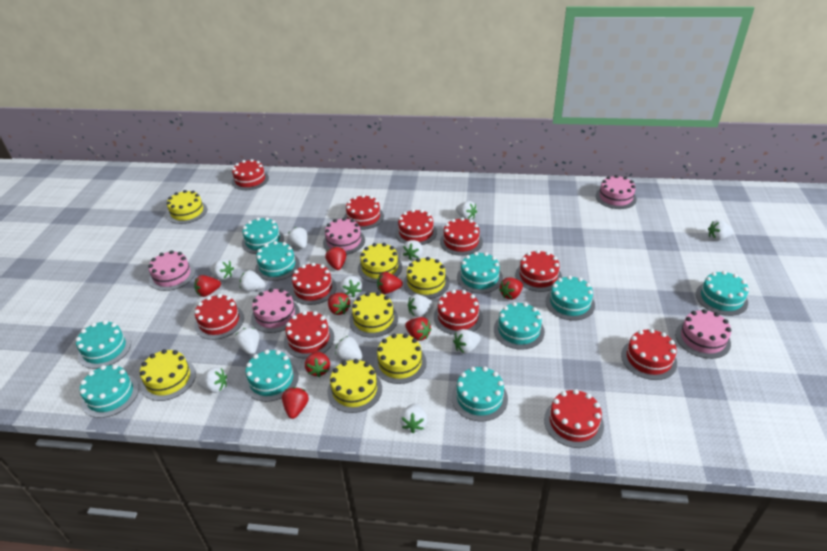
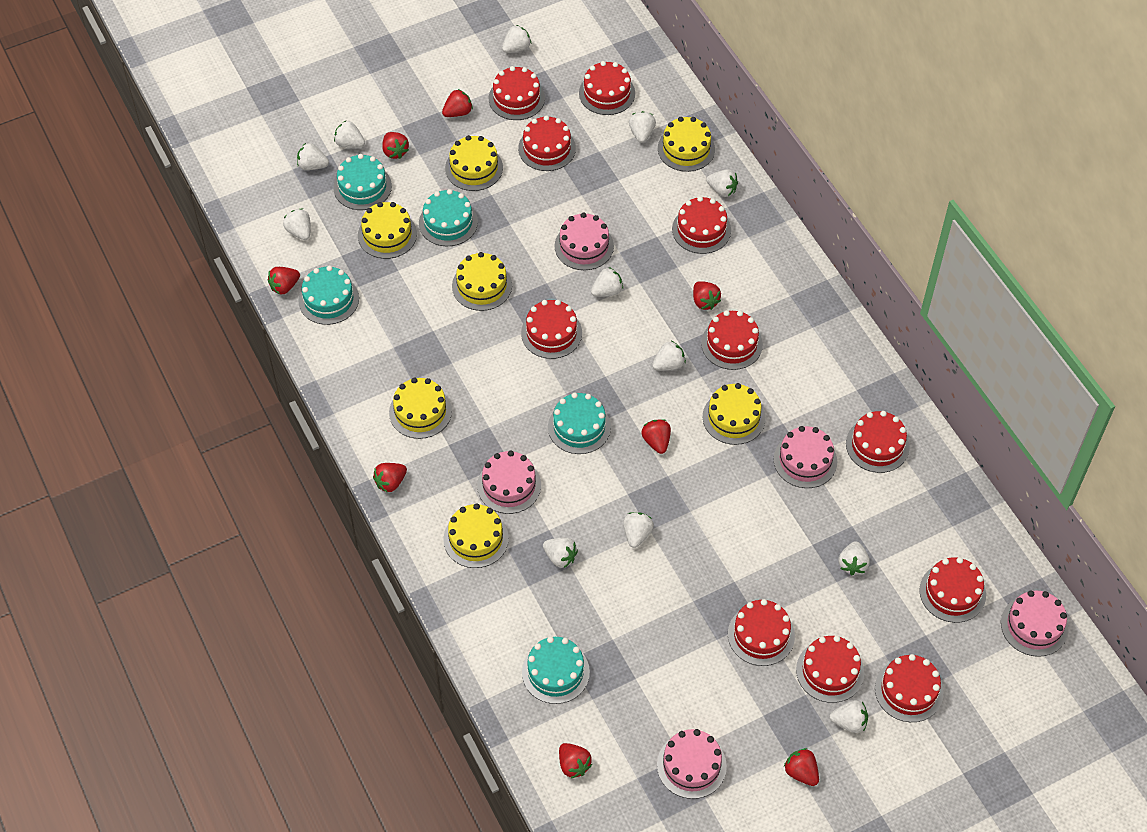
turquoise cake: 10 -> 5
white strawberry: 13 -> 12

